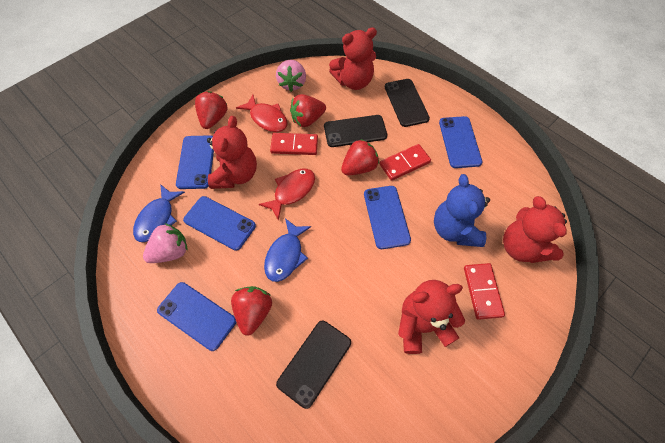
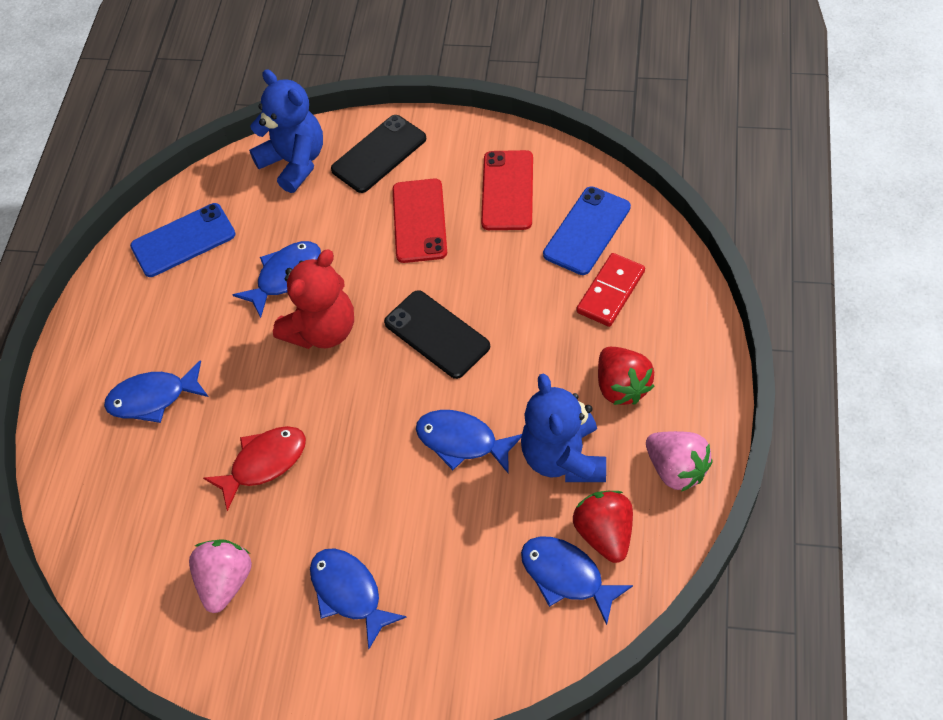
black phone: 3 -> 2
blue fish: 2 -> 5
blue phone: 5 -> 2
blue teddy bear: 1 -> 2
red domino: 3 -> 1
red fish: 2 -> 1
red phone: 0 -> 2
red strawberry: 4 -> 2
red teddy bear: 4 -> 1

